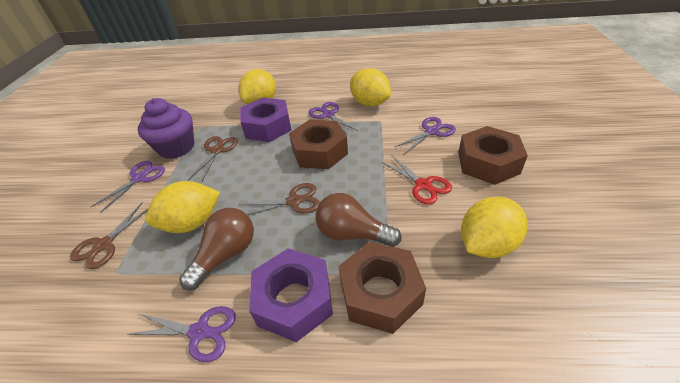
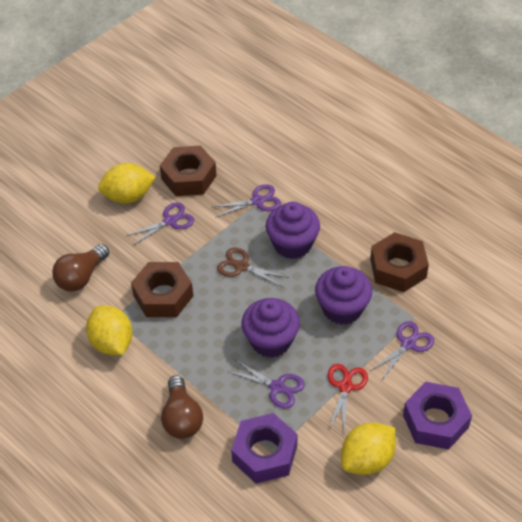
brown scissors: 3 -> 1
purple cupcake: 1 -> 3
yellow lemon: 4 -> 3

